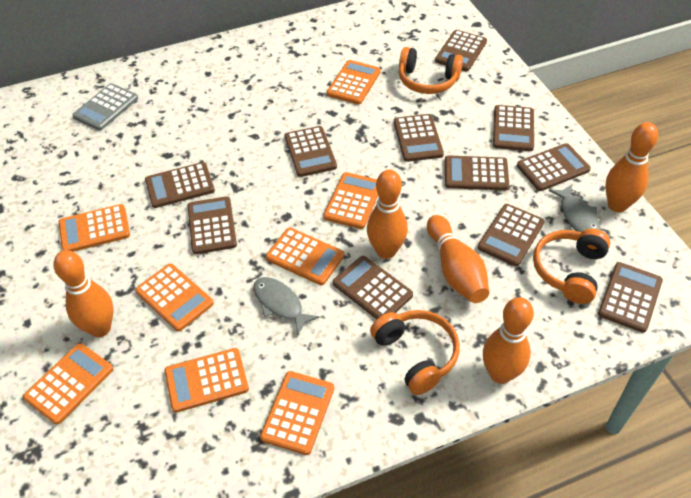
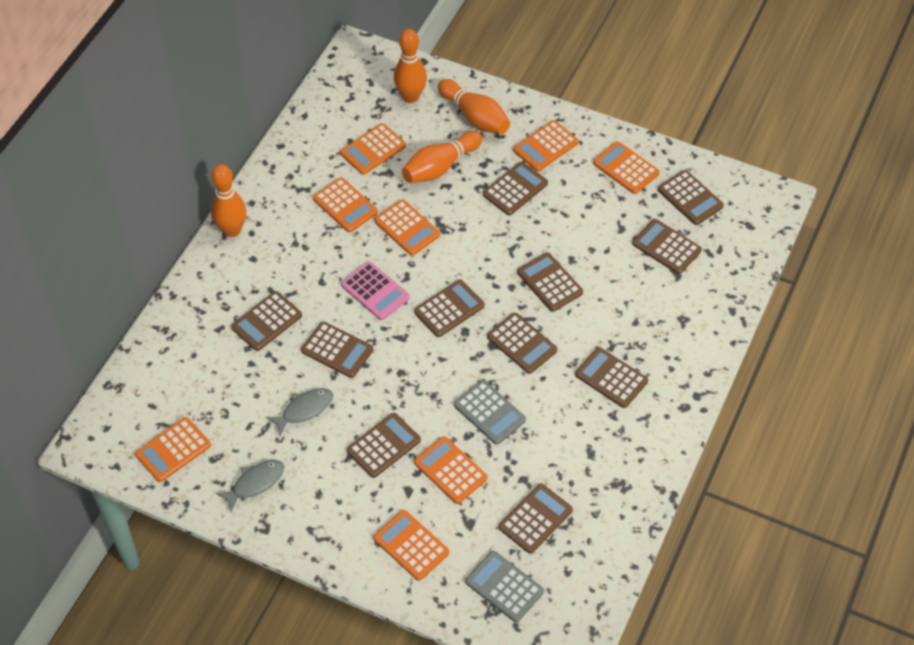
grey calculator: 1 -> 2
orange bowling pin: 5 -> 4
orange headphones: 3 -> 0
pink calculator: 0 -> 1

